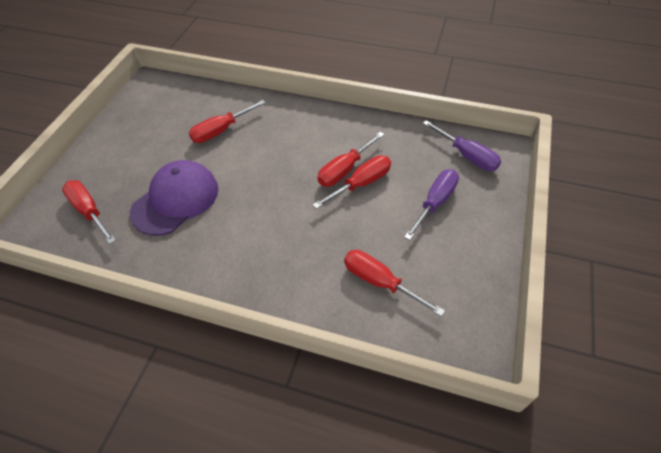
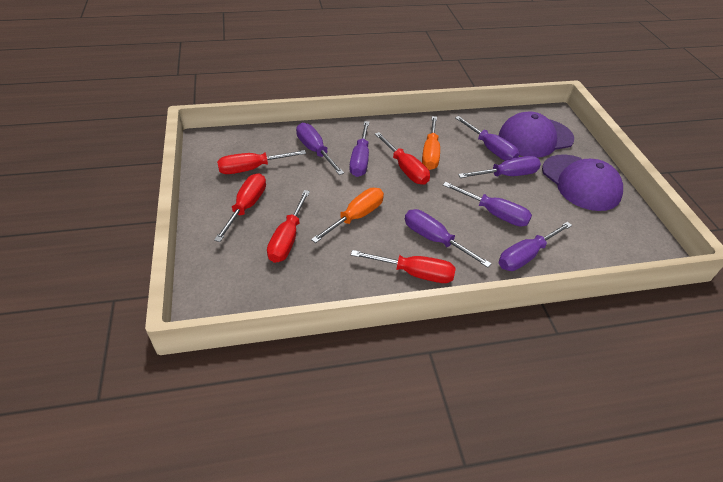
orange screwdriver: 0 -> 2
purple cap: 1 -> 2
purple screwdriver: 2 -> 7

